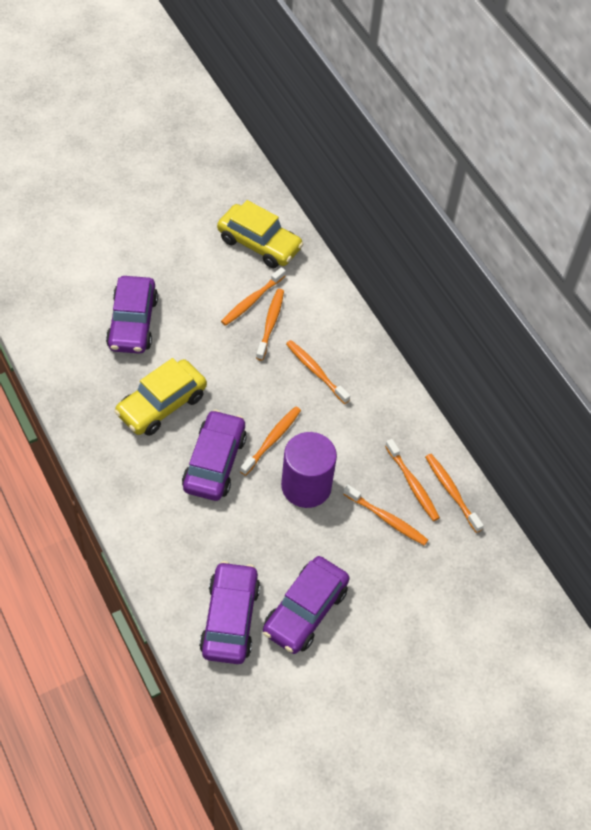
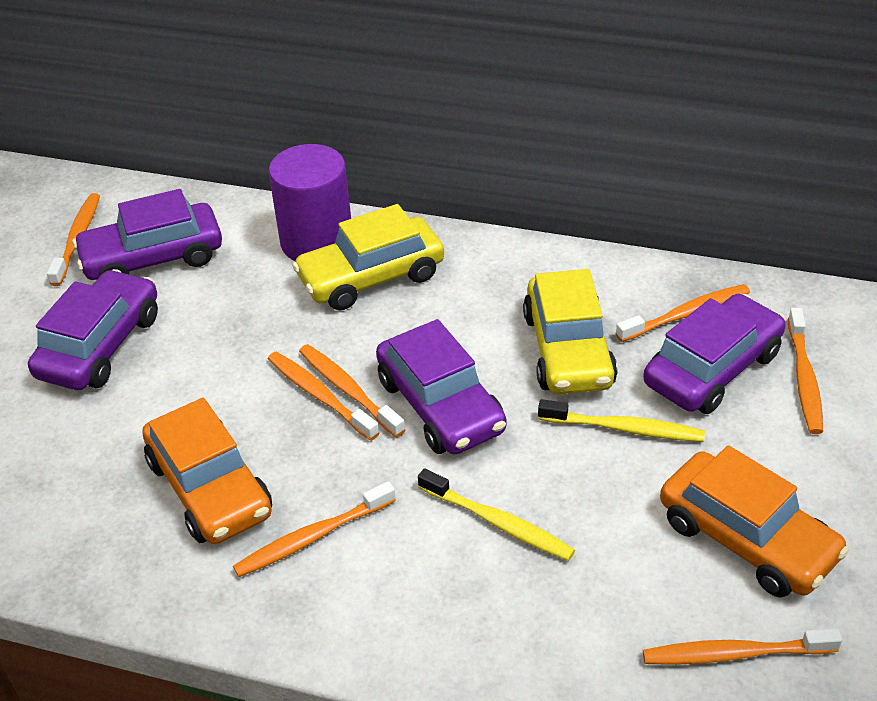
orange car: 0 -> 2
yellow toothbrush: 0 -> 2

